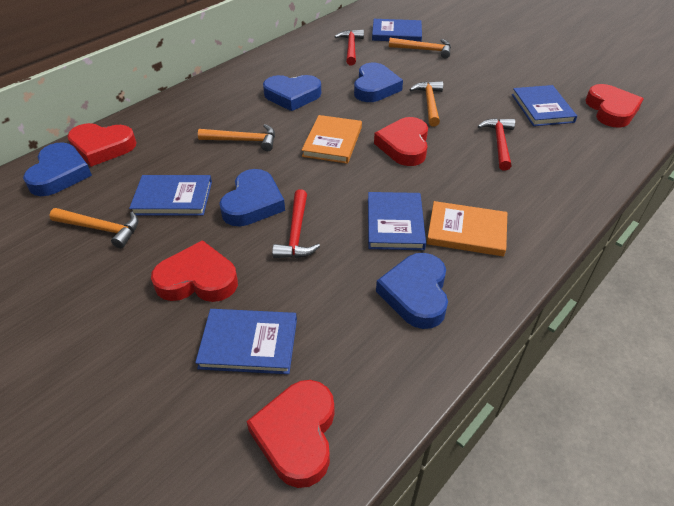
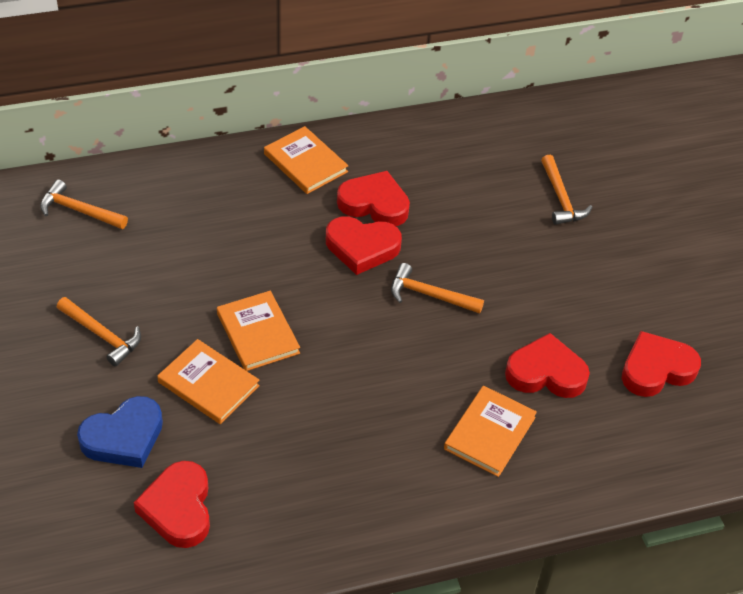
blue book: 5 -> 0
blue heart: 5 -> 1
orange book: 2 -> 4
red hammer: 3 -> 0

